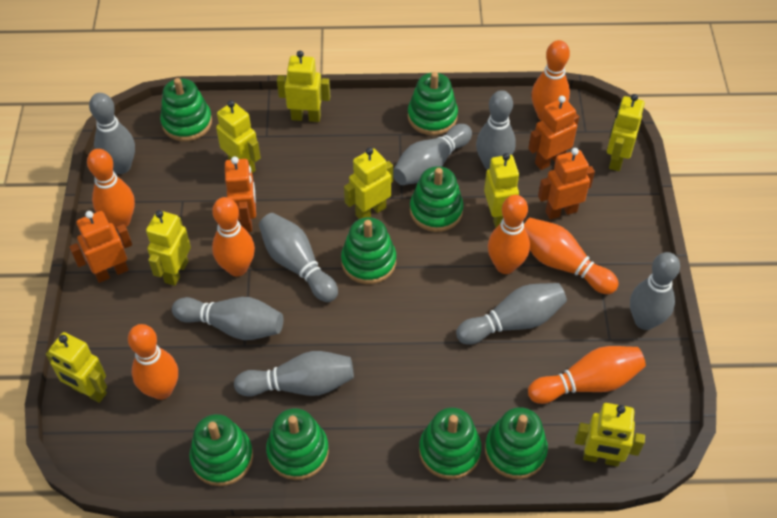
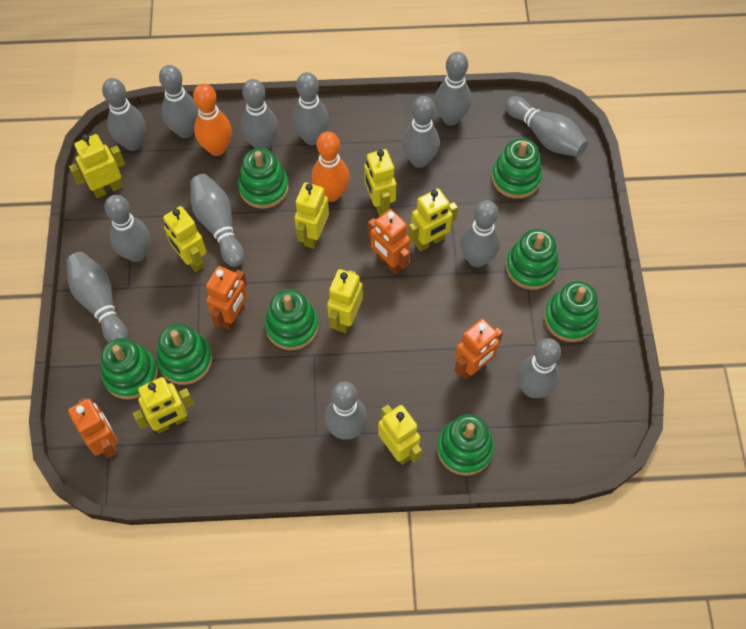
grey bowling pin: 8 -> 13
orange bowling pin: 7 -> 2

